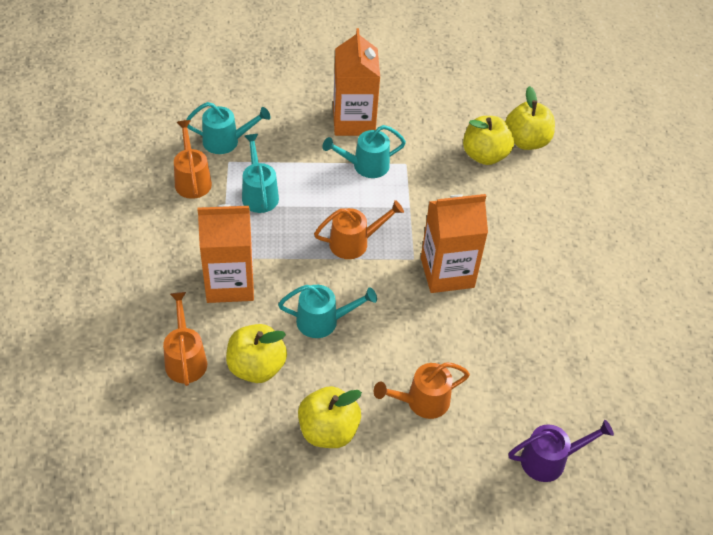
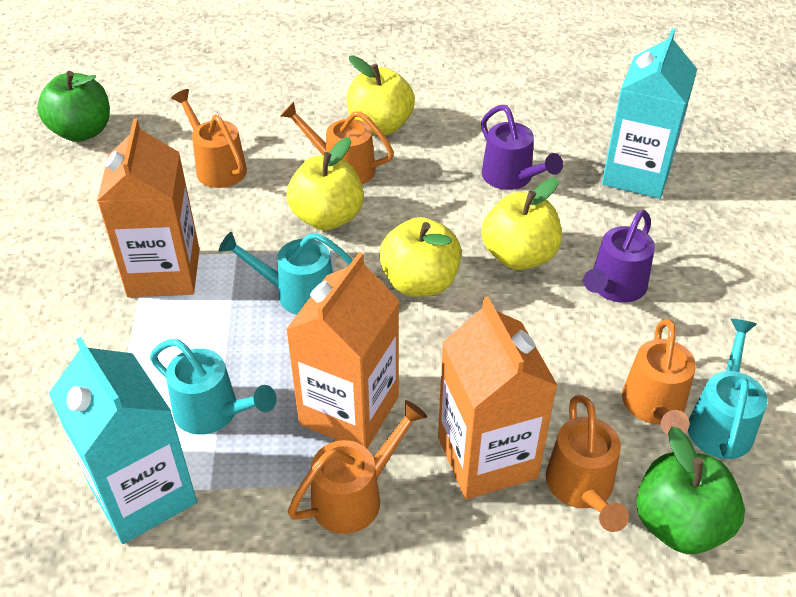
green apple: 0 -> 2
orange watering can: 4 -> 5
purple watering can: 1 -> 2
turquoise carton: 0 -> 2
turquoise watering can: 4 -> 3

